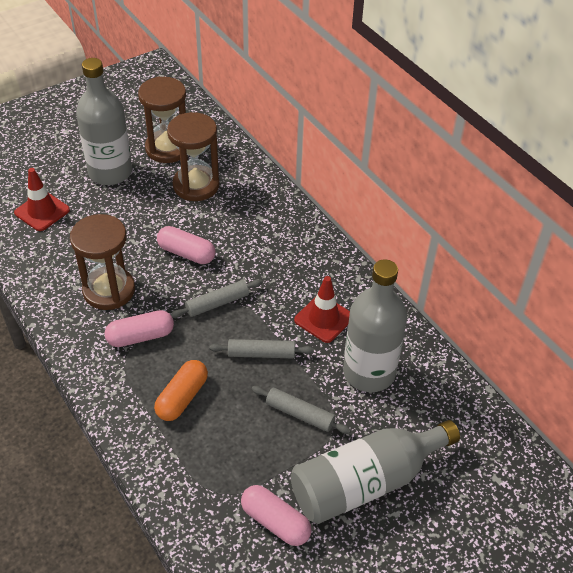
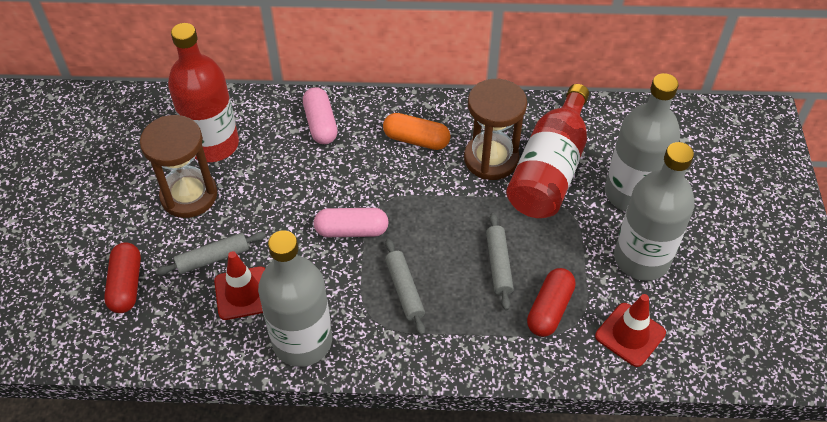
brown hourglass: 3 -> 2
pink capsule: 3 -> 2
red bottle: 0 -> 2
red capsule: 0 -> 2

